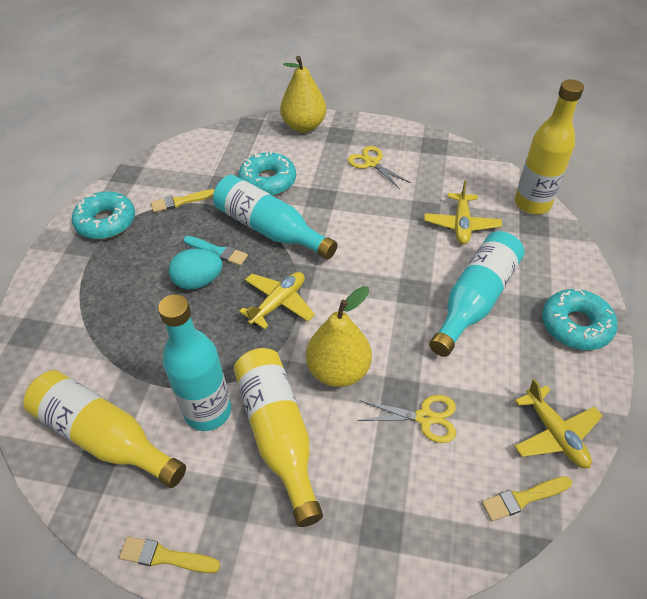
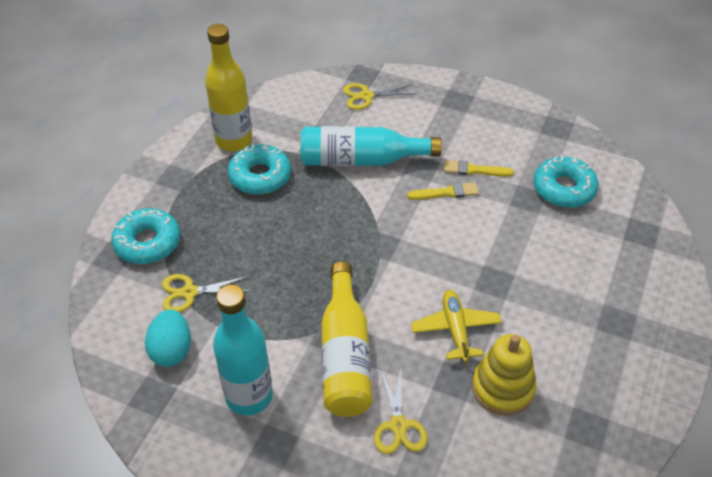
turquoise bottle: 3 -> 2
turquoise brush: 1 -> 0
yellow bottle: 3 -> 2
yellow brush: 3 -> 2
yellow pear: 2 -> 0
yellow plane: 3 -> 1
yellow scissors: 2 -> 3
yellow stacking toy: 0 -> 1

